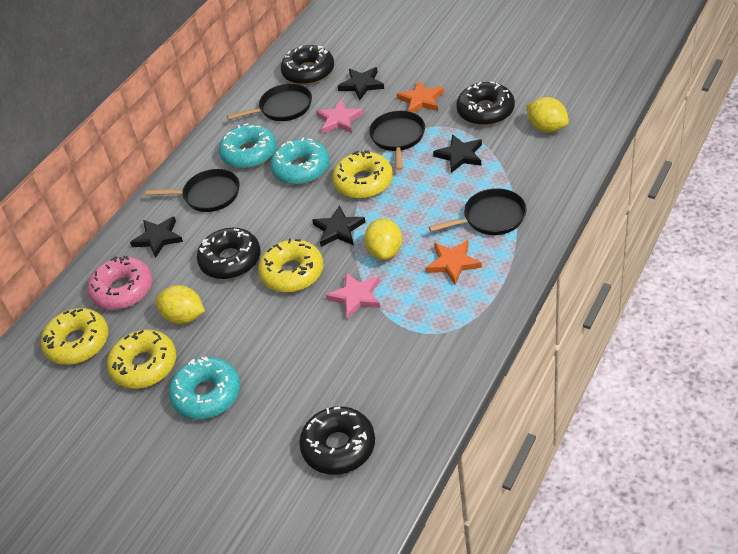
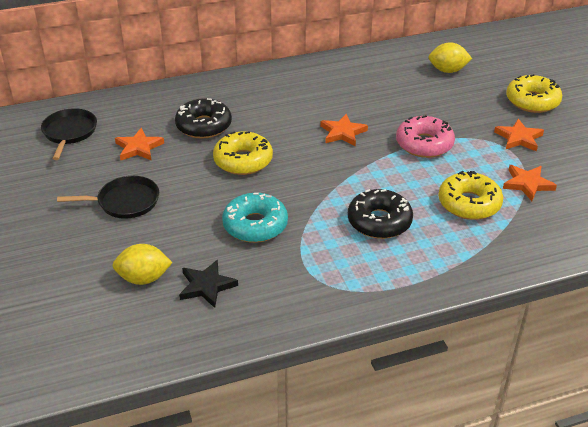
black donut: 4 -> 2
black pan: 4 -> 2
black star: 4 -> 1
orange star: 2 -> 4
pink star: 2 -> 0
turquoise donut: 3 -> 1
yellow donut: 4 -> 3
yellow lemon: 3 -> 2

